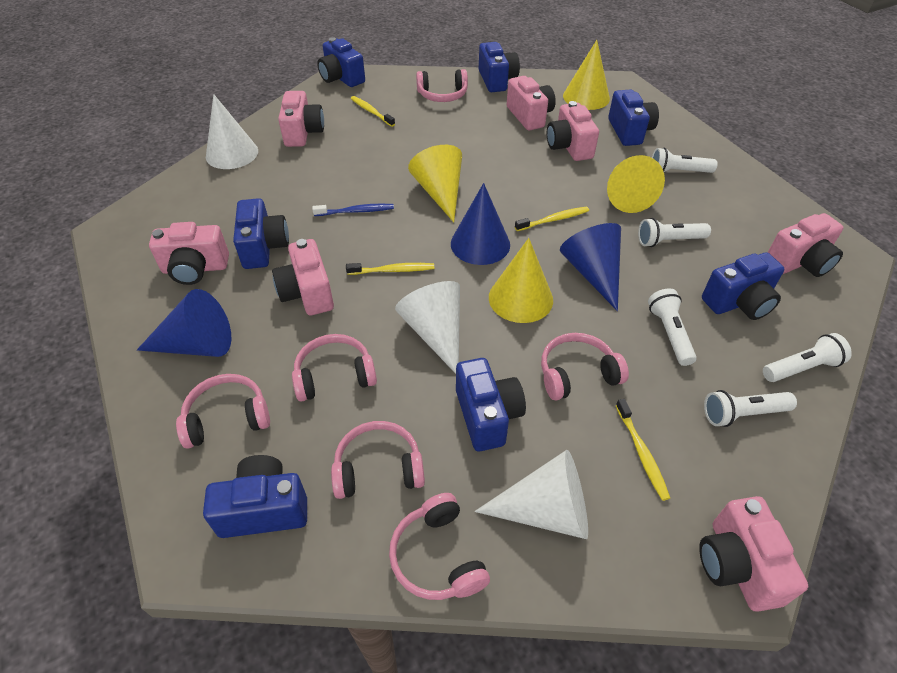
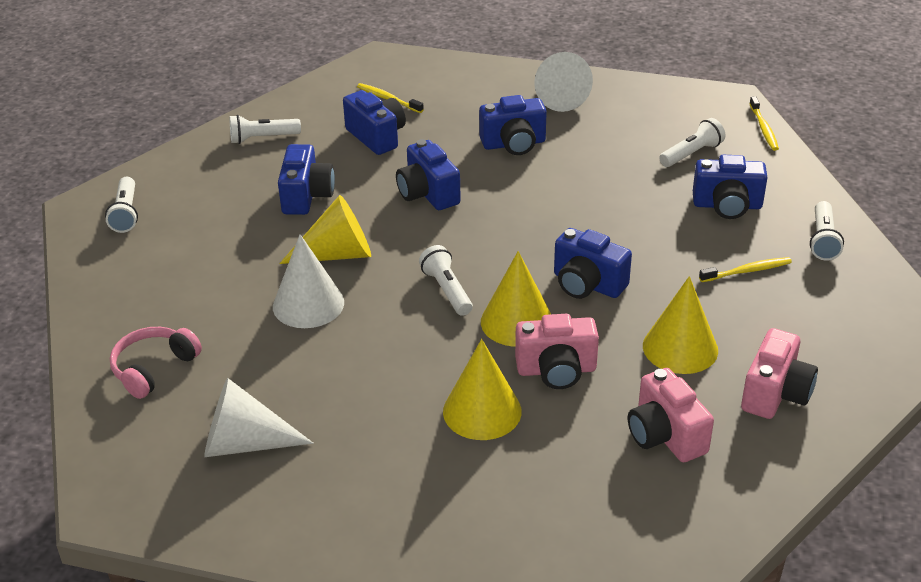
blue camera: 7 -> 6
blue cone: 3 -> 0
blue toothbrush: 1 -> 0
pink camera: 7 -> 3
pink headphones: 6 -> 1
yellow toothbrush: 4 -> 3

